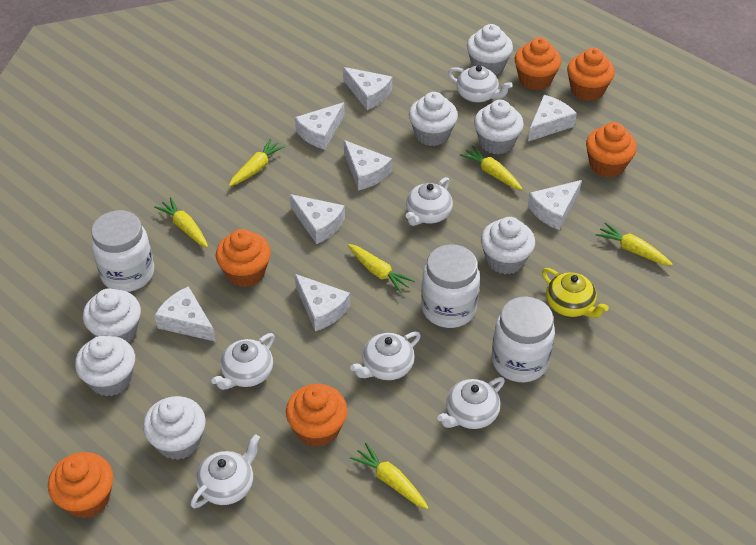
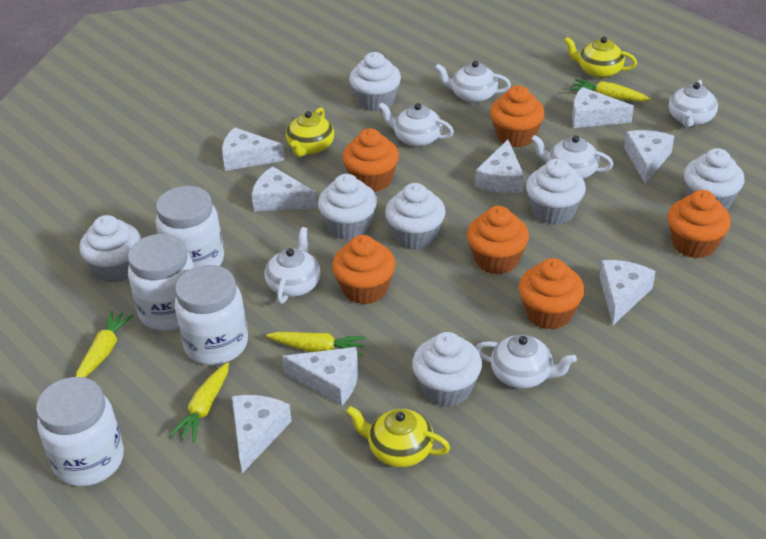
white jar: 3 -> 4
yellow carrot: 6 -> 4
yellow teapot: 1 -> 3

